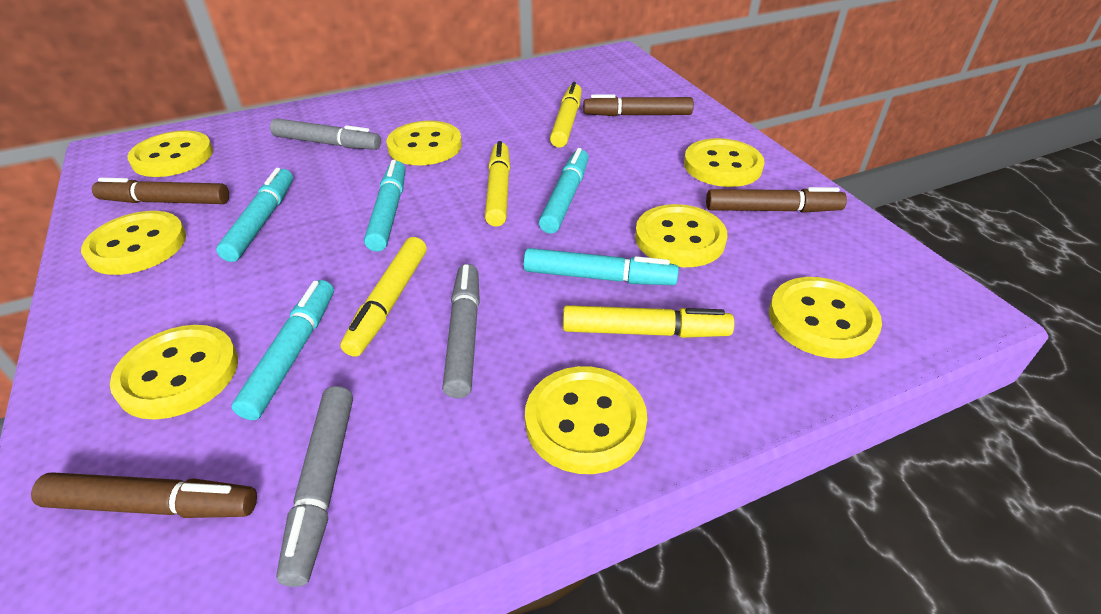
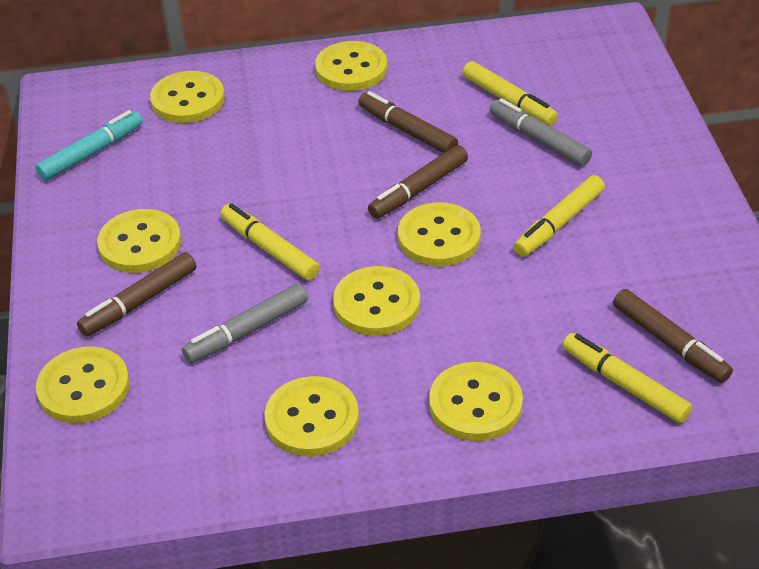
grey marker: 3 -> 2
turquoise marker: 5 -> 1

